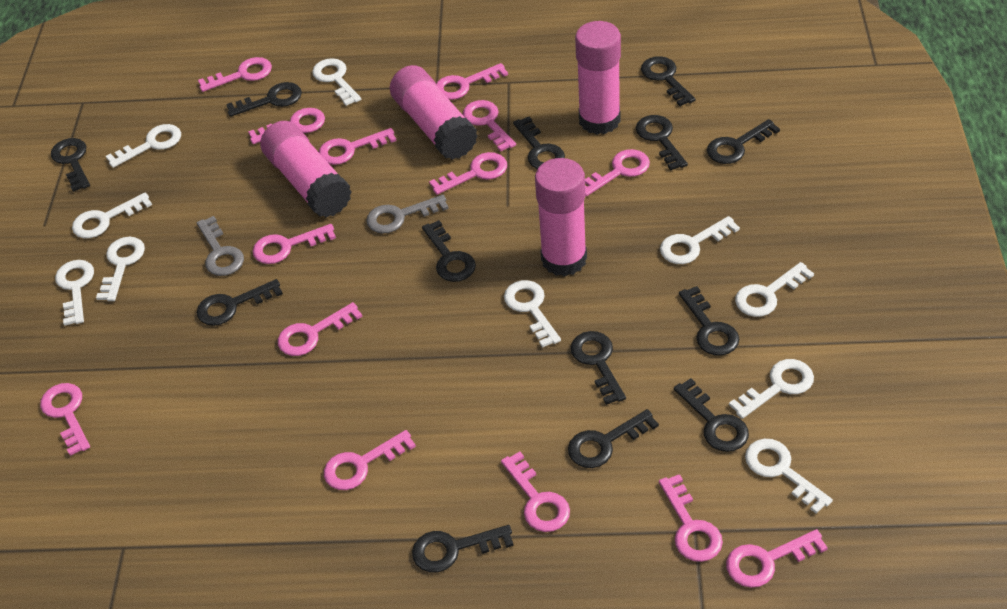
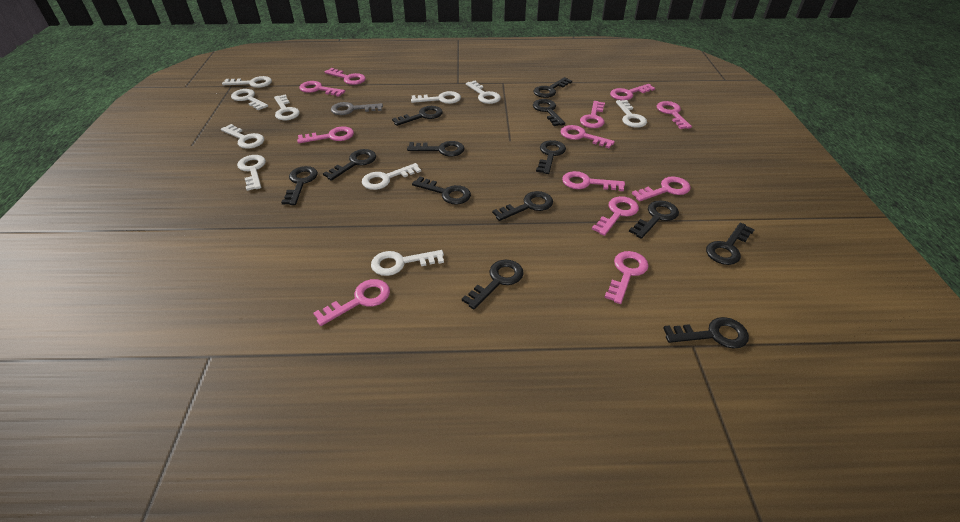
grey key: 2 -> 1
pink glue stick: 4 -> 0
pink key: 14 -> 12

